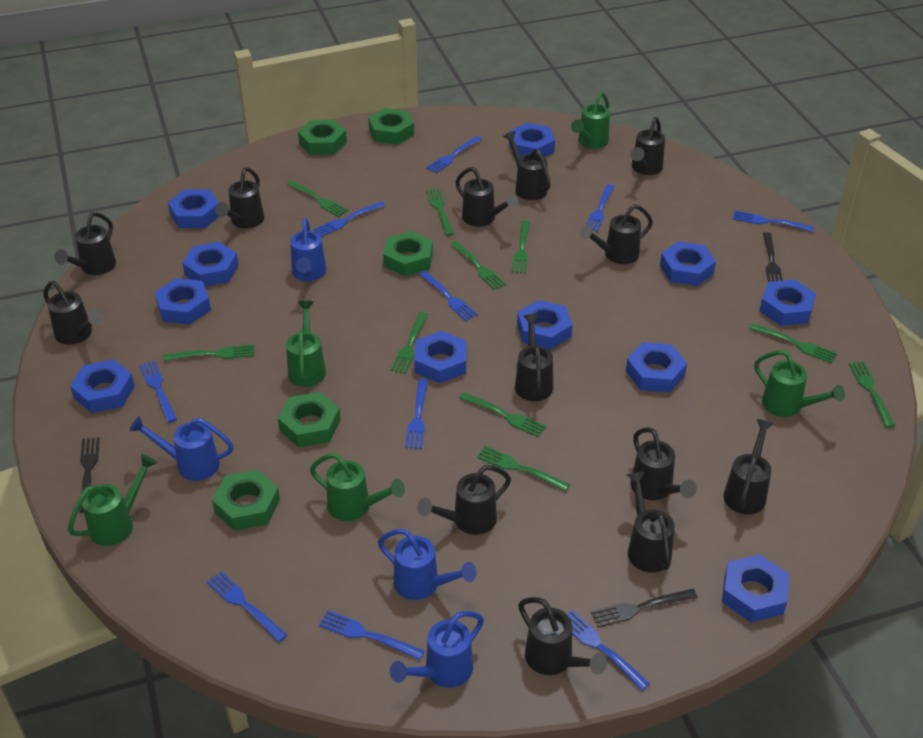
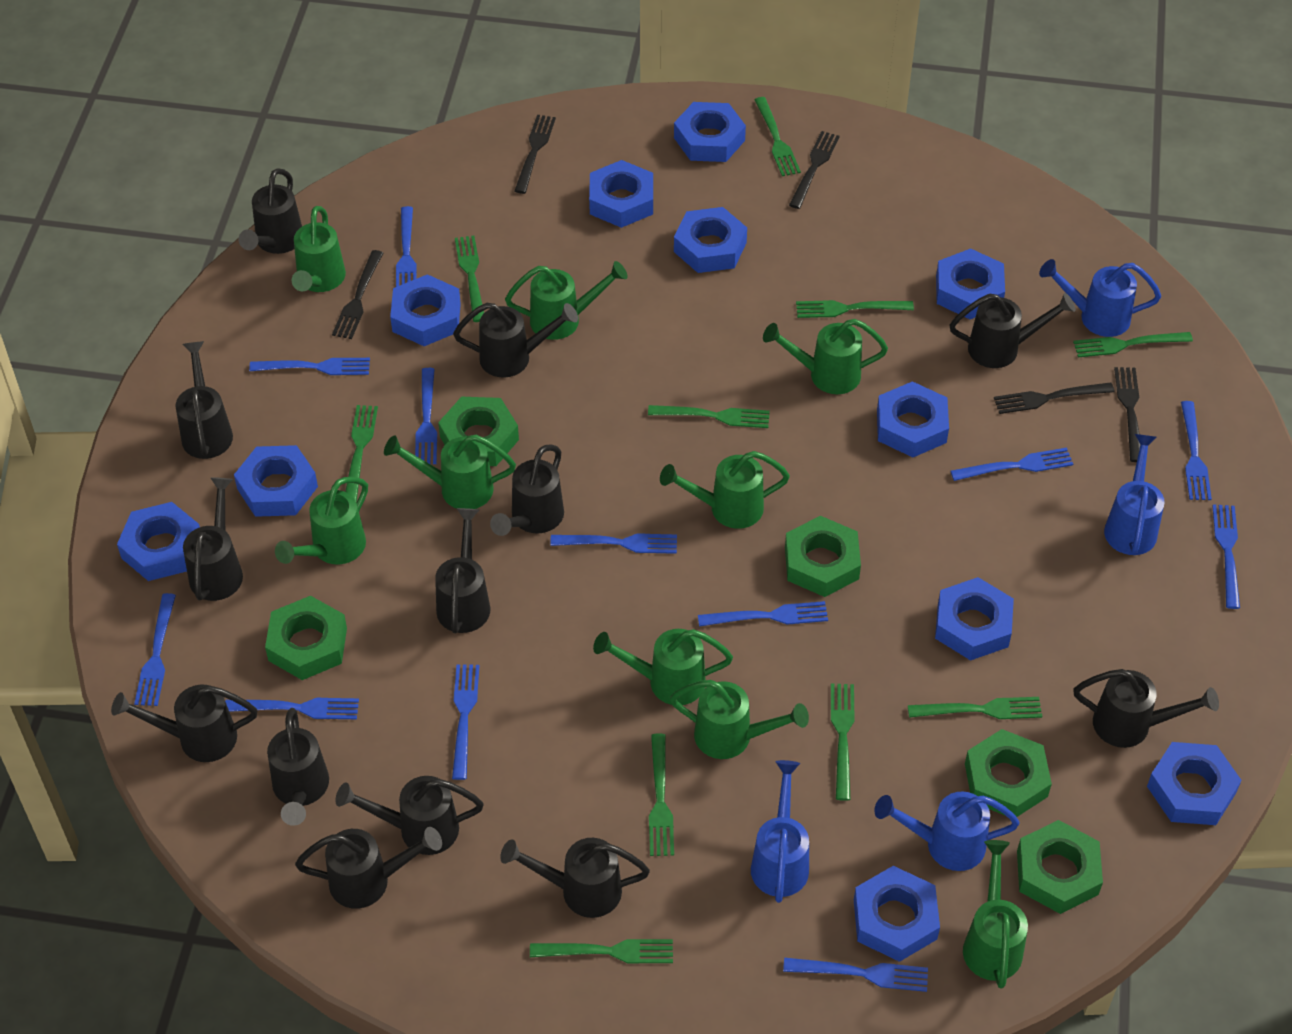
black fork: 3 -> 5
blue fork: 10 -> 12
green watering can: 5 -> 9

